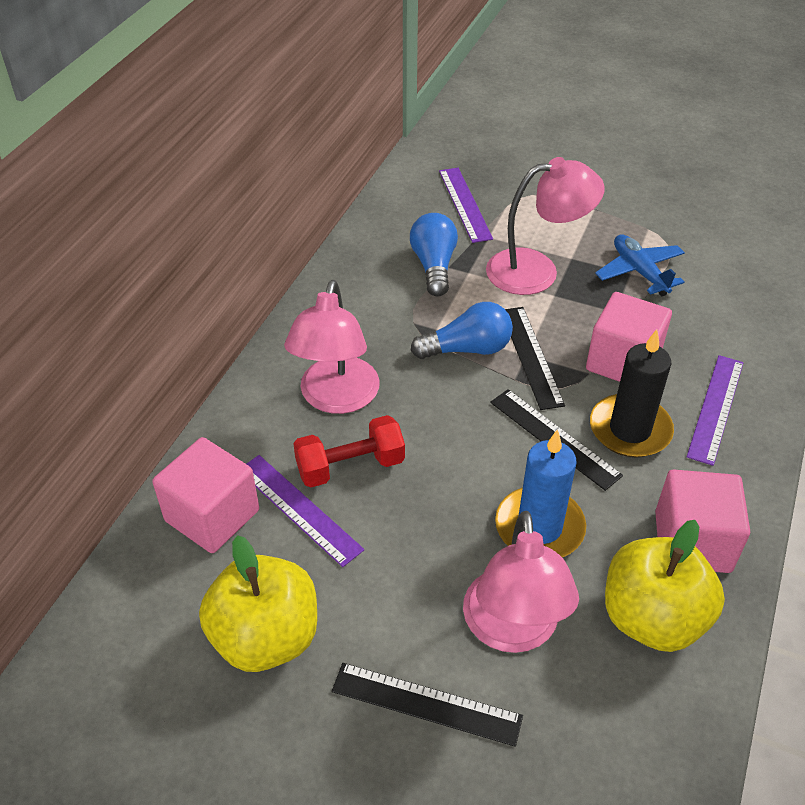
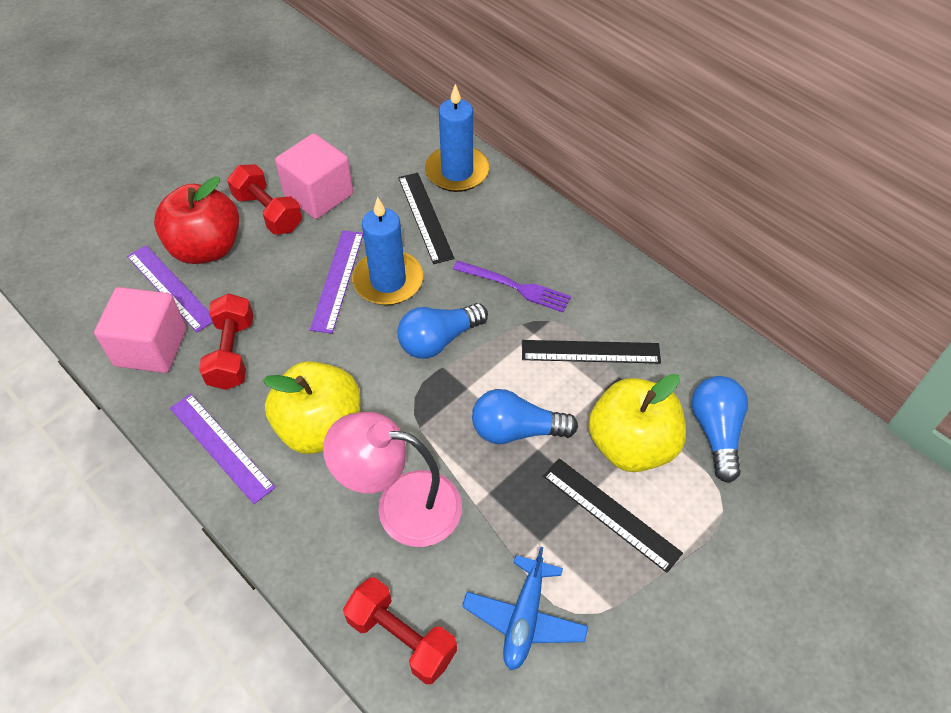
black candle: 1 -> 0
blue candle: 1 -> 2
blue light bulb: 2 -> 3
pink cube: 3 -> 2
pink lamp: 3 -> 1
purple fork: 0 -> 1
red apple: 0 -> 1
red dumbbell: 1 -> 3

